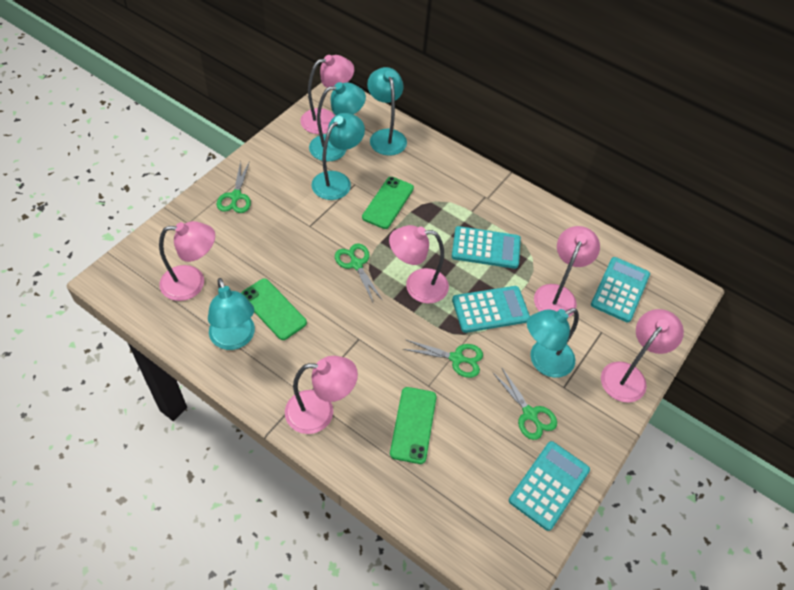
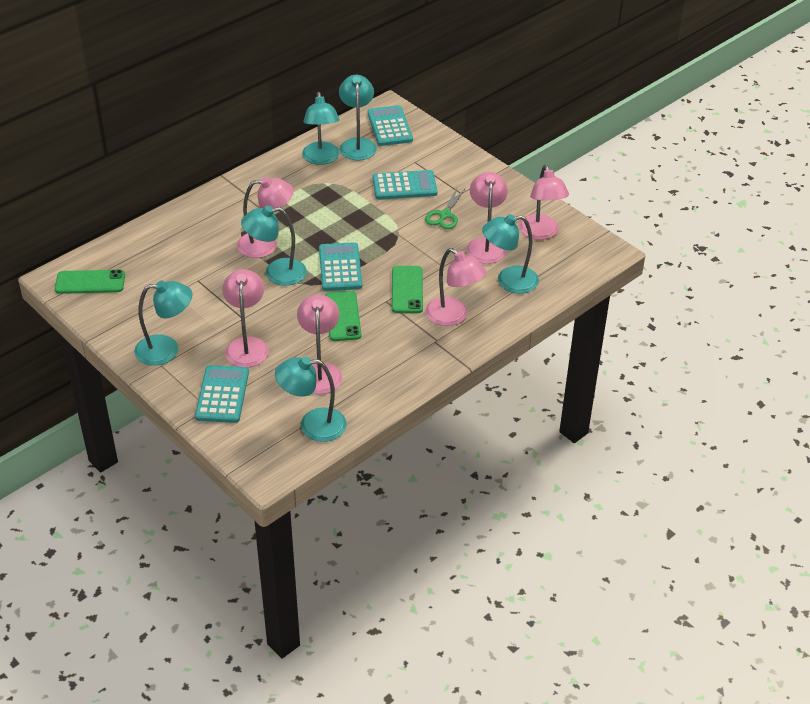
green scissors: 4 -> 1
turquoise lamp: 5 -> 6

